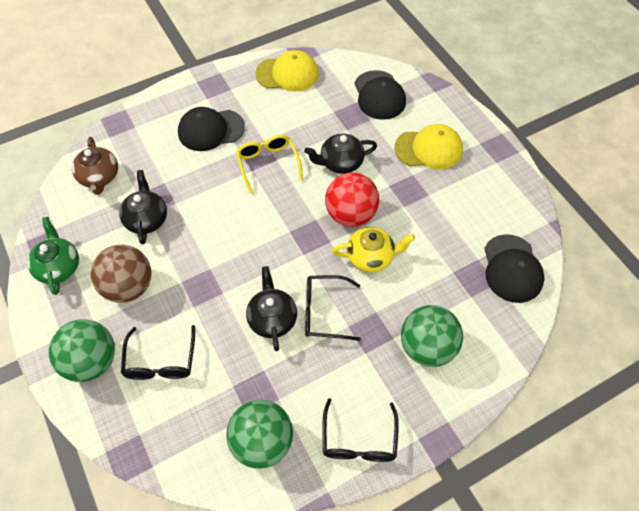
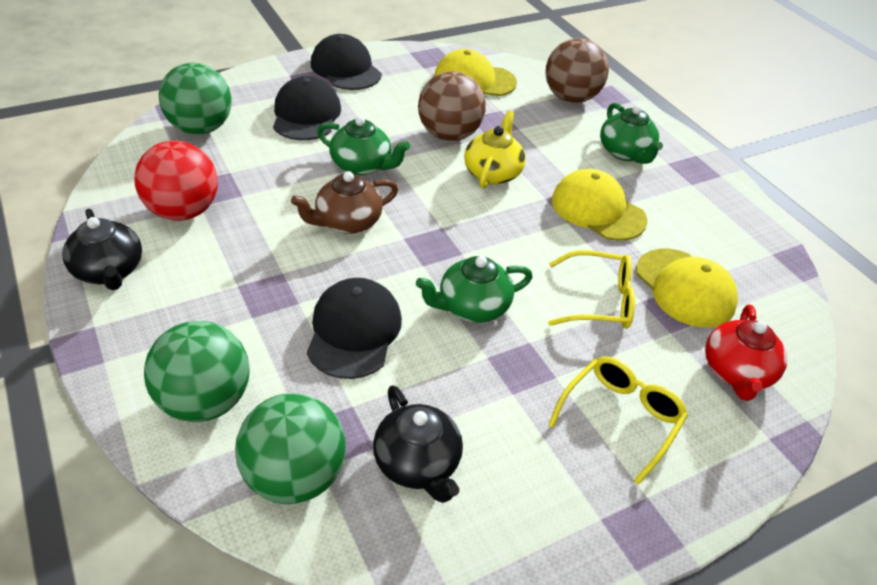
black glasses: 3 -> 0
black teapot: 3 -> 2
brown ball: 1 -> 2
green teapot: 1 -> 3
red teapot: 0 -> 1
yellow cap: 2 -> 3
yellow glasses: 1 -> 2

